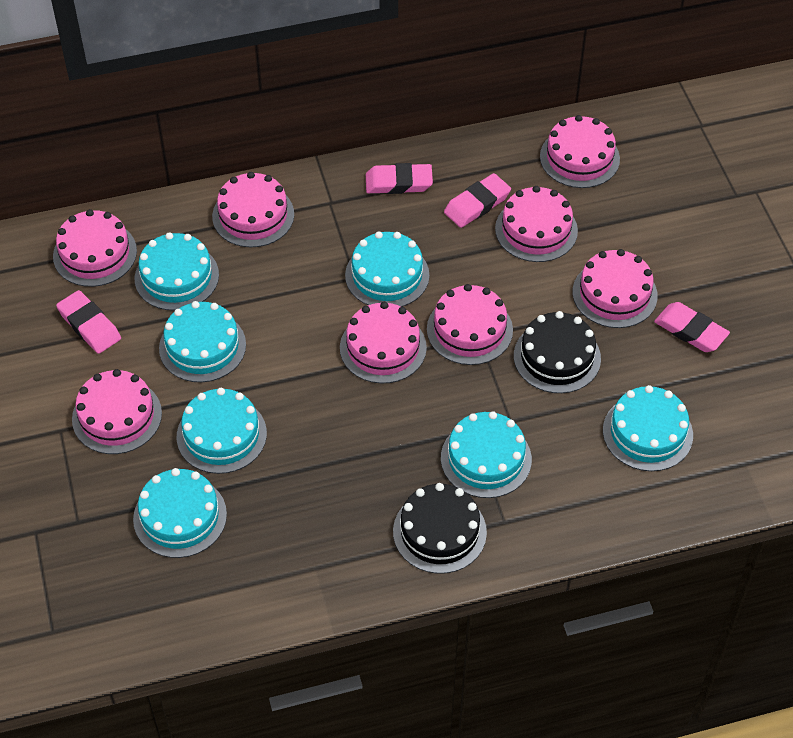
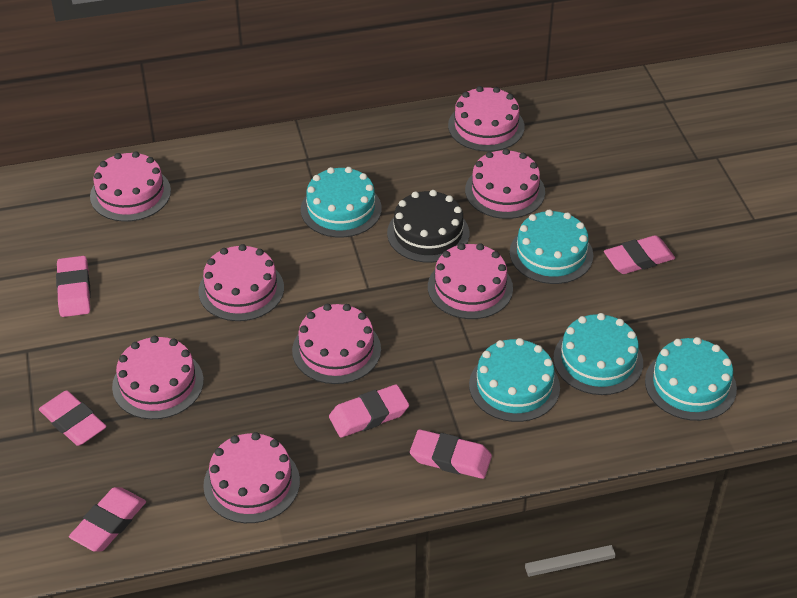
black cake: 2 -> 1
pink eraser: 4 -> 6
turquoise cake: 7 -> 5

